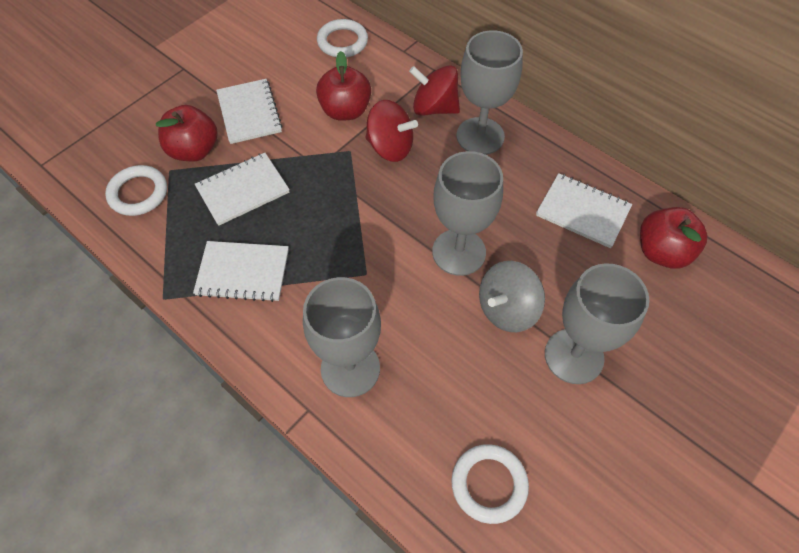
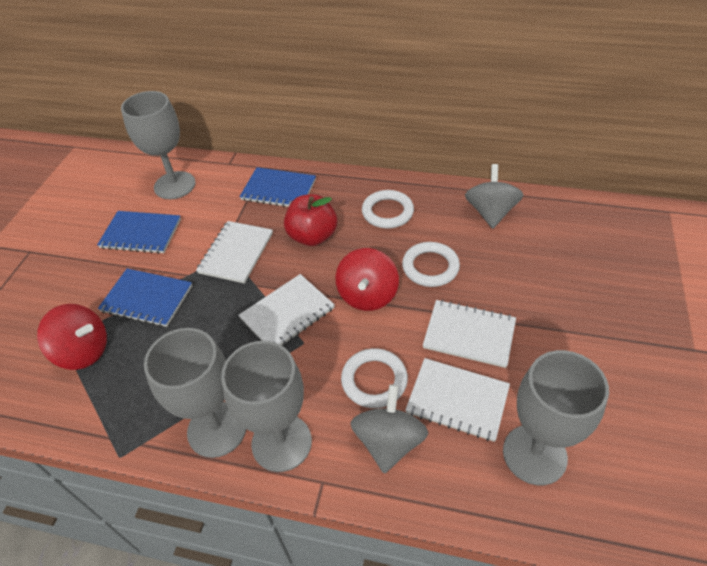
blue notebook: 0 -> 3
grey spinning top: 1 -> 2
red apple: 3 -> 1

